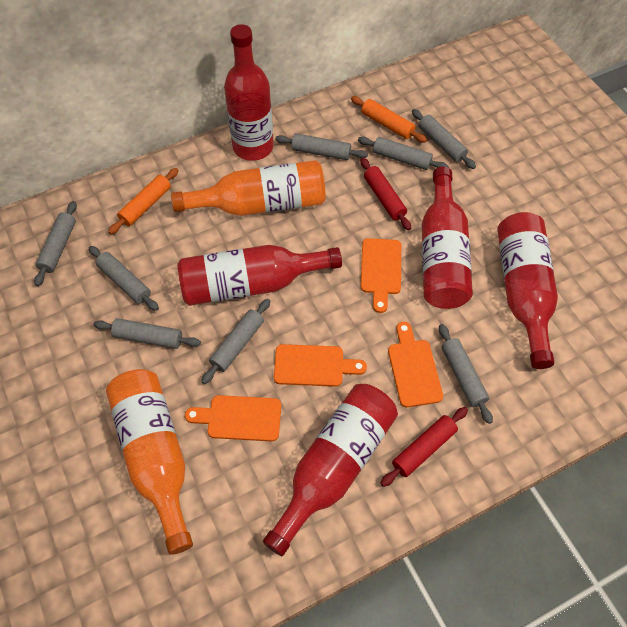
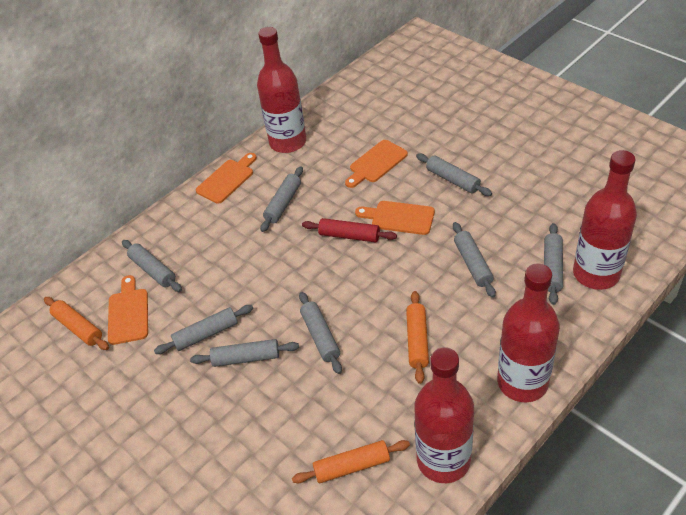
orange bottle: 2 -> 0
orange rolling pin: 2 -> 3
red bottle: 5 -> 4
red rolling pin: 2 -> 1

